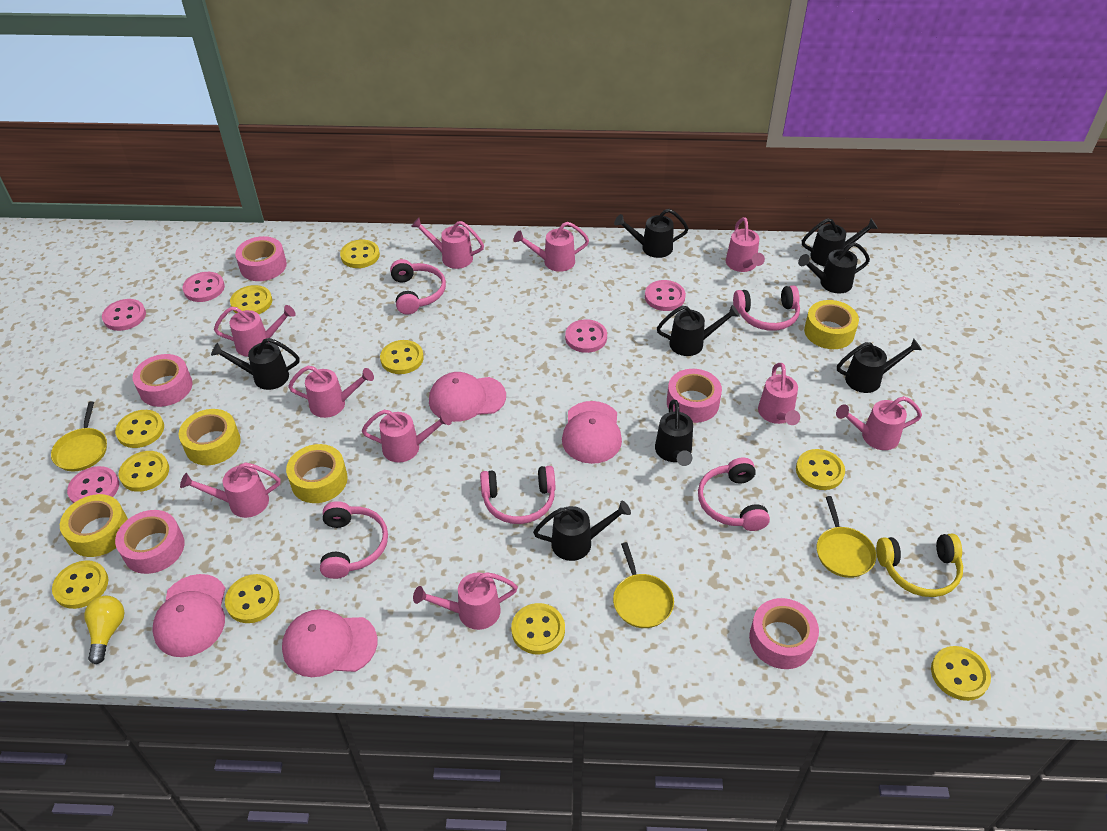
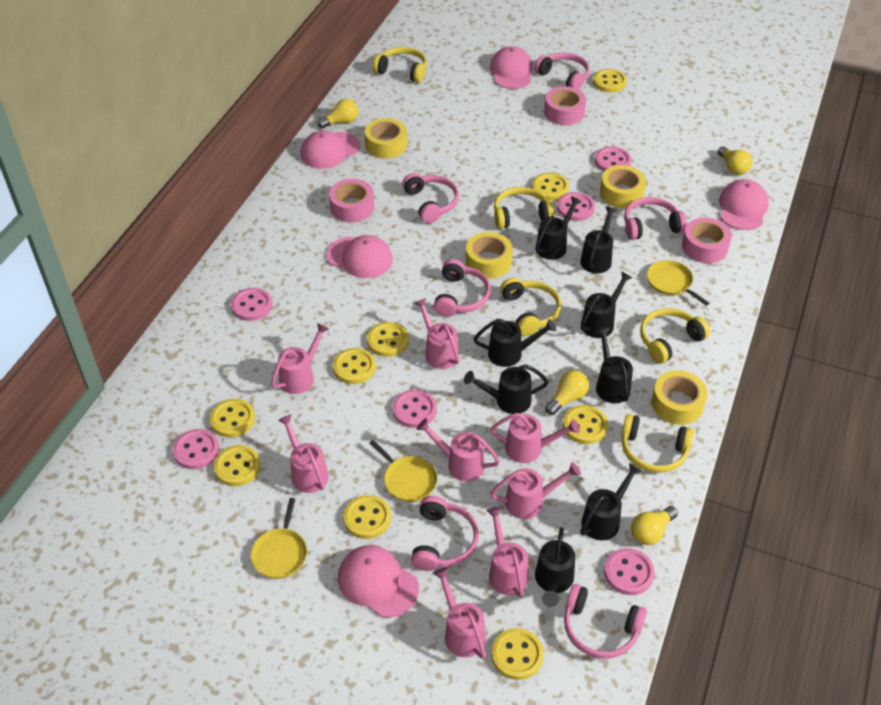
pink button: 5 -> 6
pink cap: 4 -> 5
pink headphones: 5 -> 6
pink tape: 5 -> 3
pink watering can: 10 -> 8
yellow button: 10 -> 9
yellow headphones: 1 -> 5
yellow light bulb: 1 -> 4

